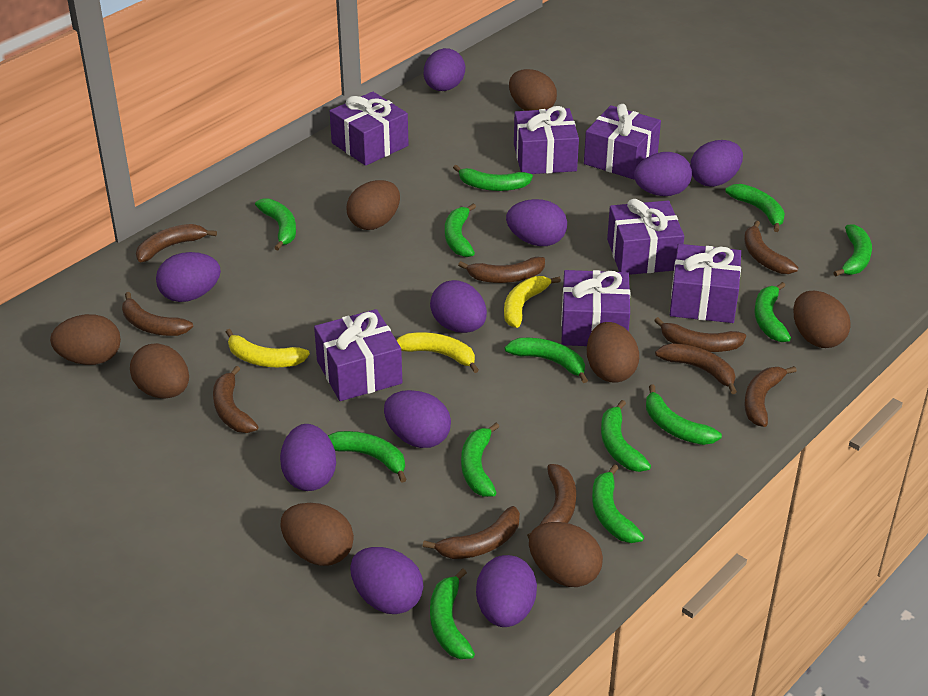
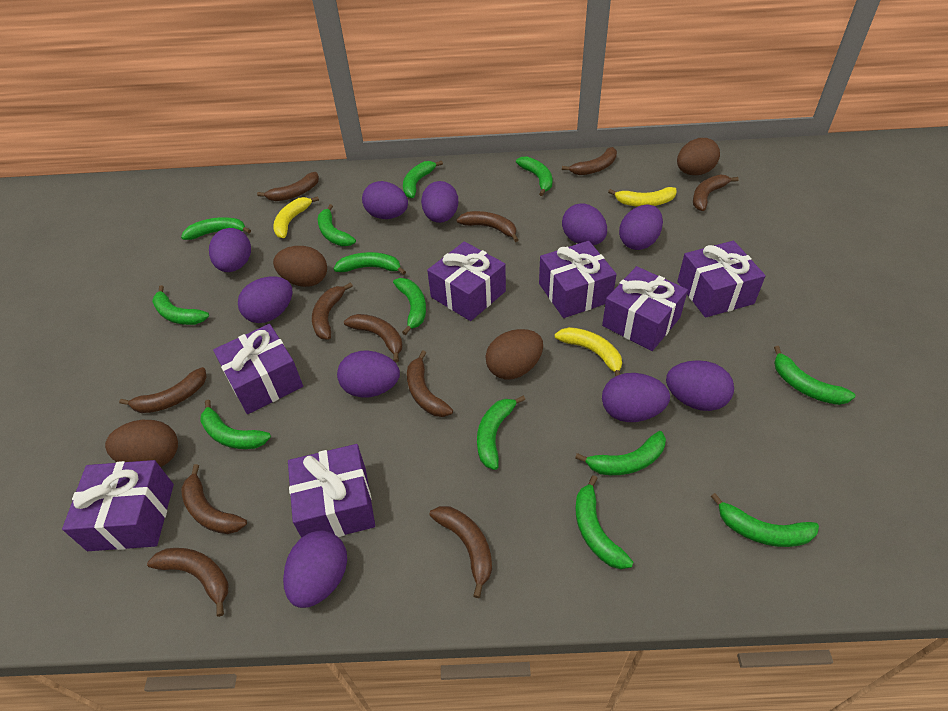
brown banana: 10 -> 11
brown egg: 8 -> 4

